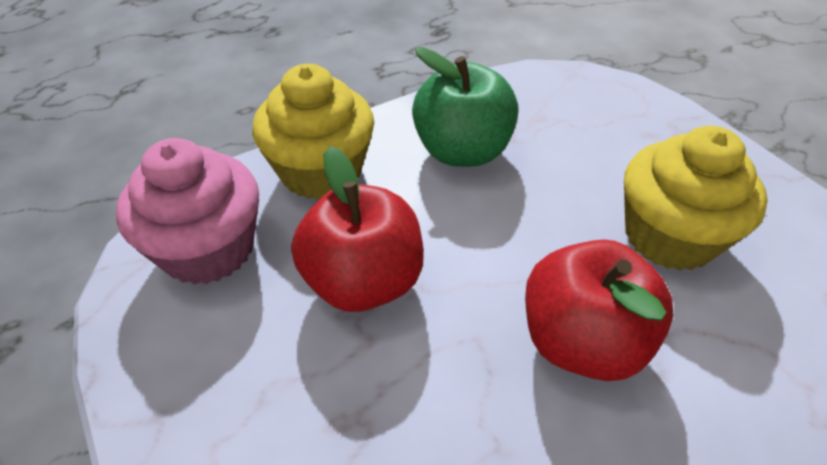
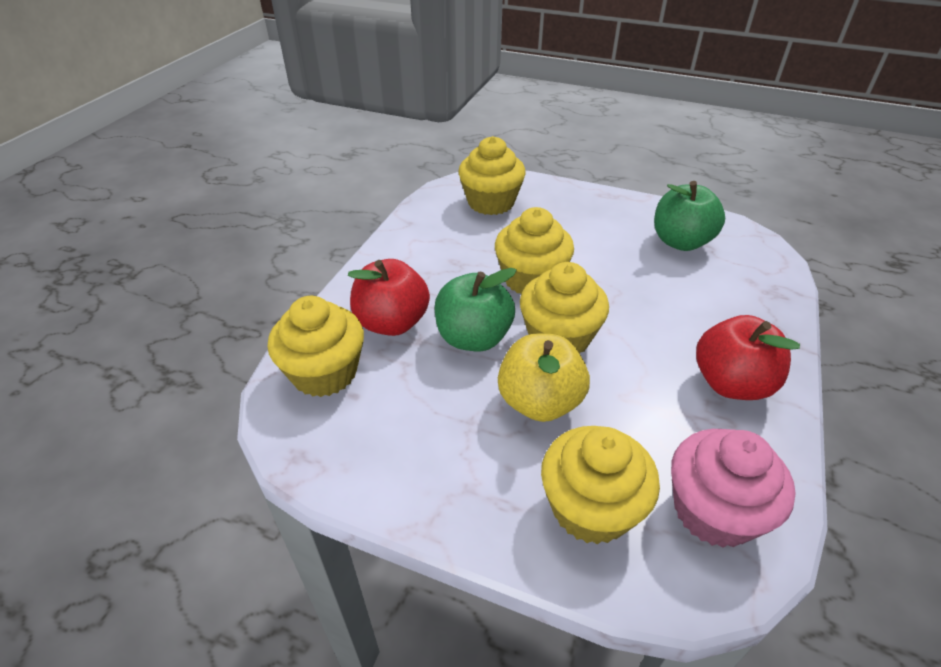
green apple: 1 -> 2
yellow apple: 0 -> 1
yellow cupcake: 2 -> 5

